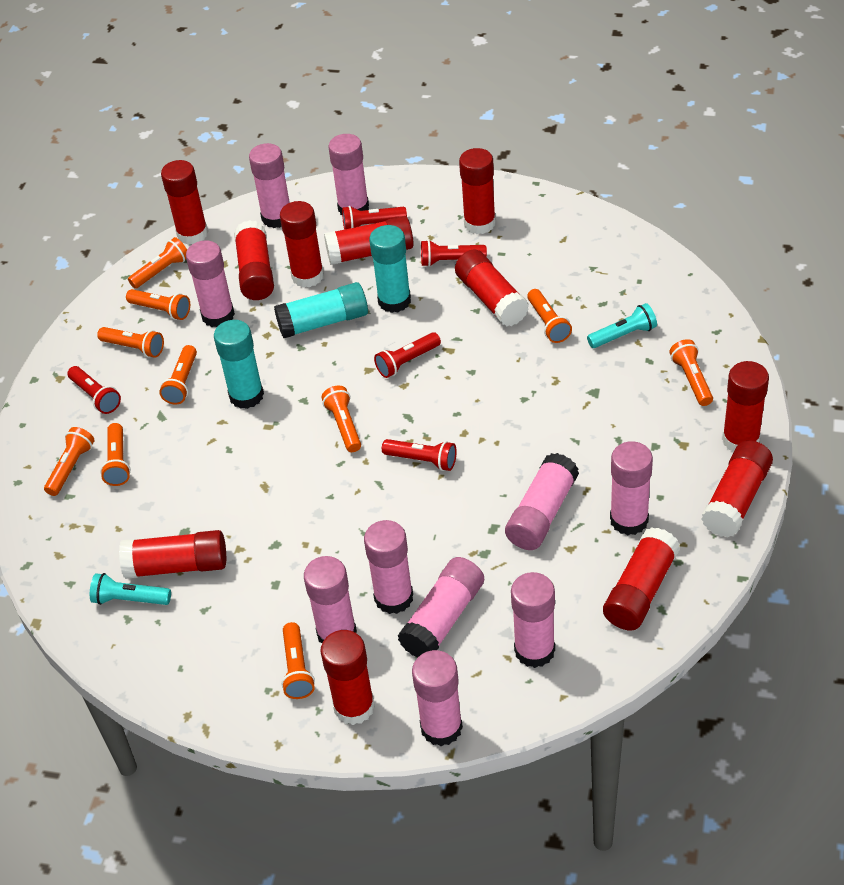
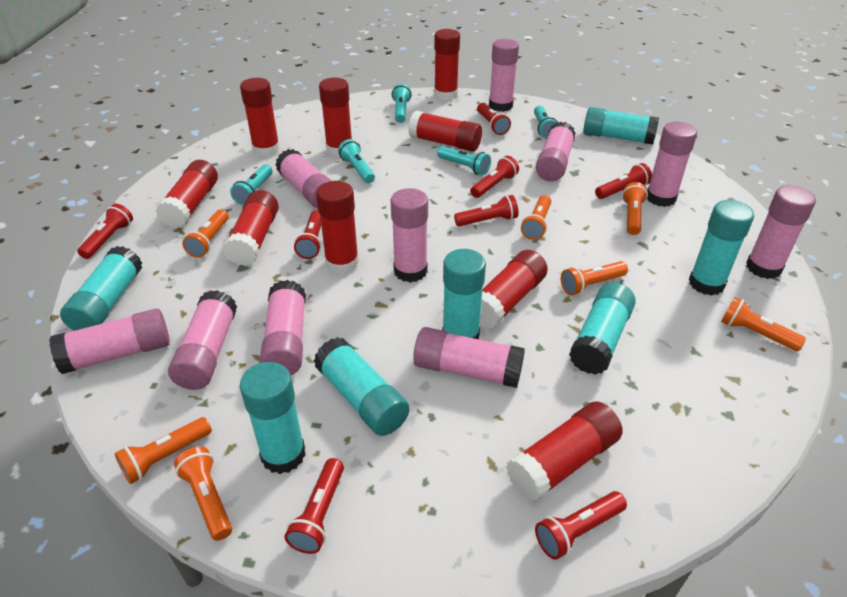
orange flashlight: 10 -> 7
red flashlight: 5 -> 8
red glue stick: 11 -> 9
turquoise flashlight: 2 -> 5
turquoise glue stick: 3 -> 7

